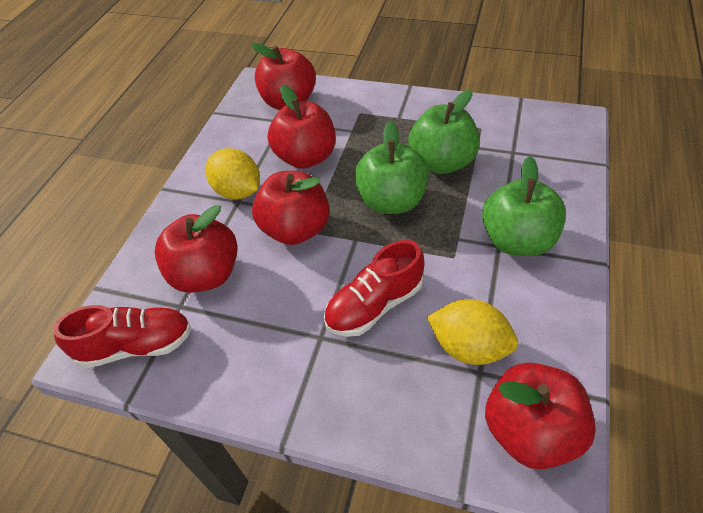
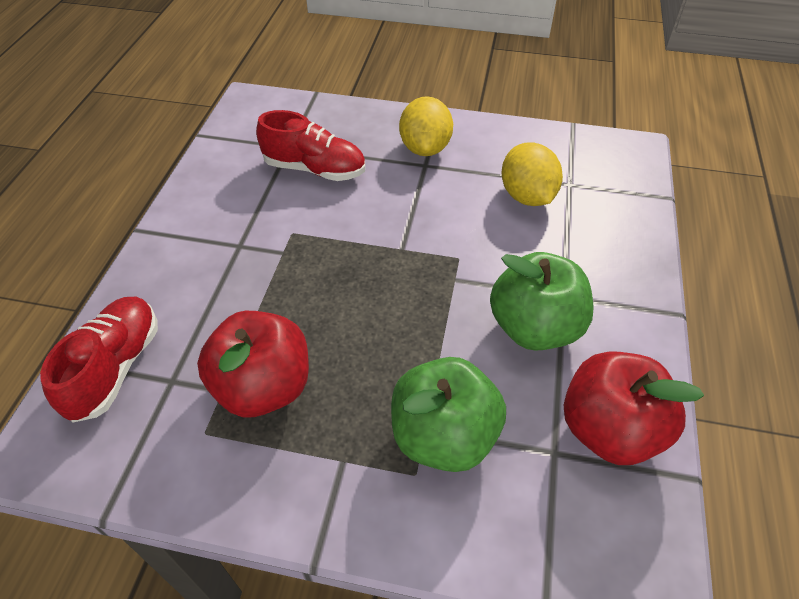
green apple: 3 -> 2
red apple: 5 -> 2

